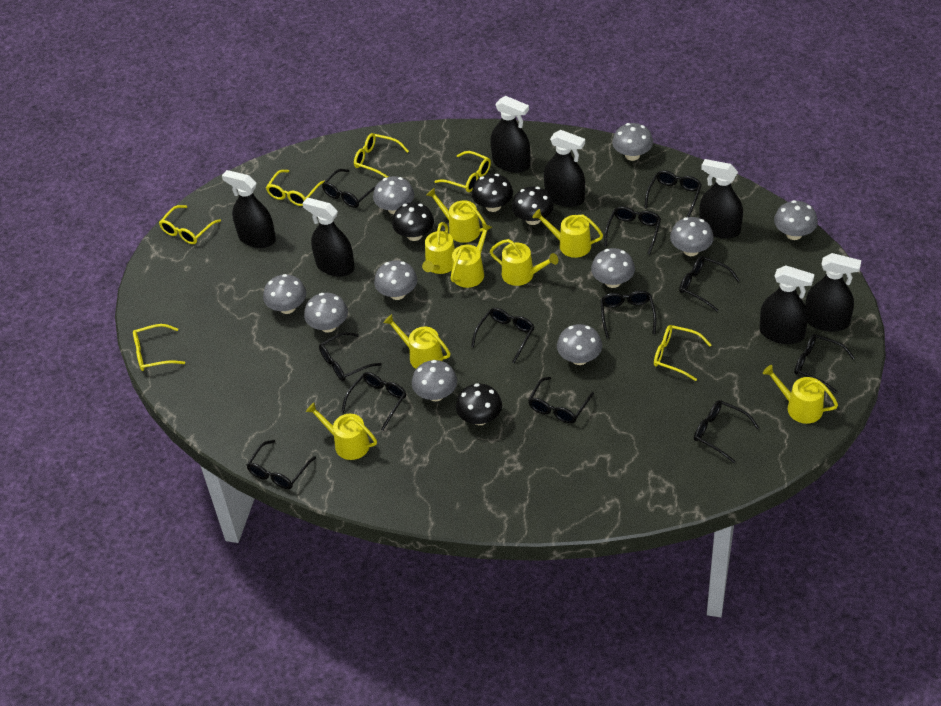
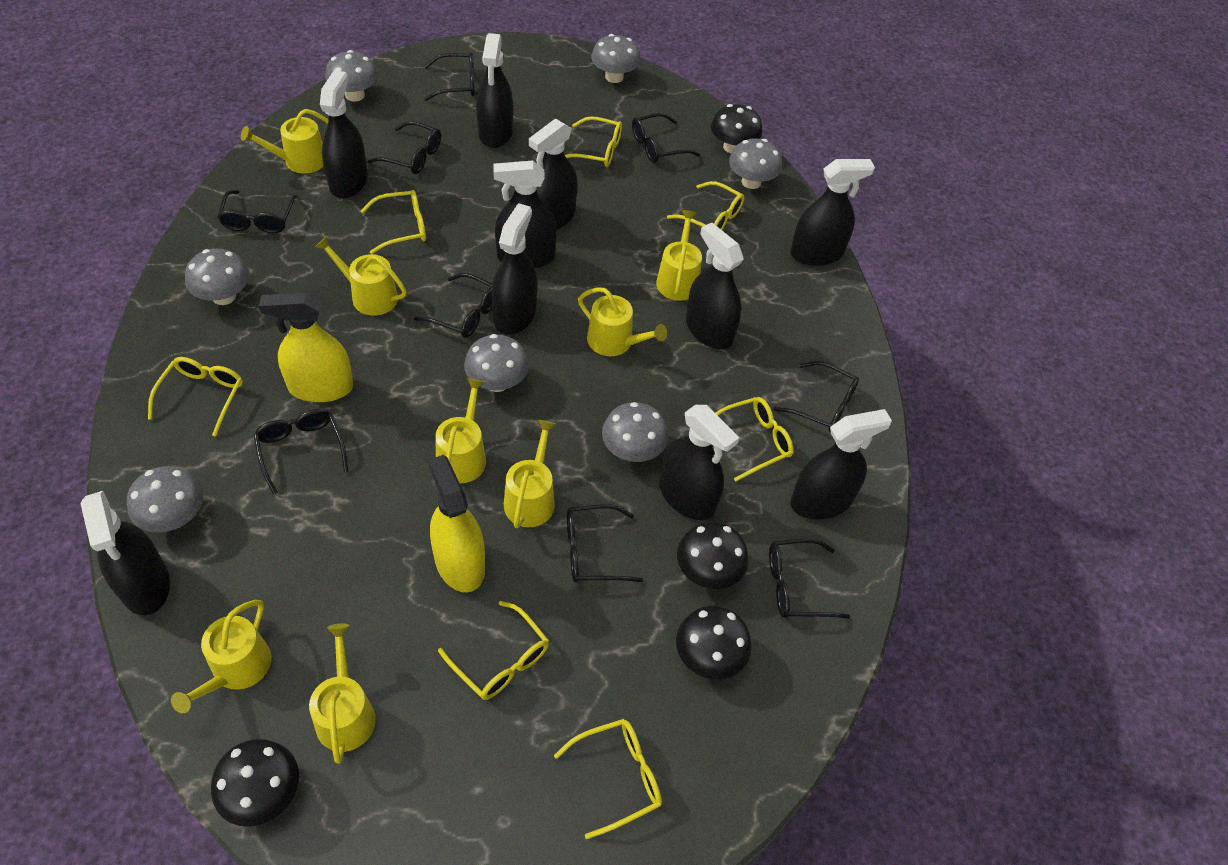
black glasses: 12 -> 9
black spray bottle: 7 -> 10
grey mushroom: 10 -> 7
yellow glasses: 6 -> 7
yellow spray bottle: 0 -> 2

